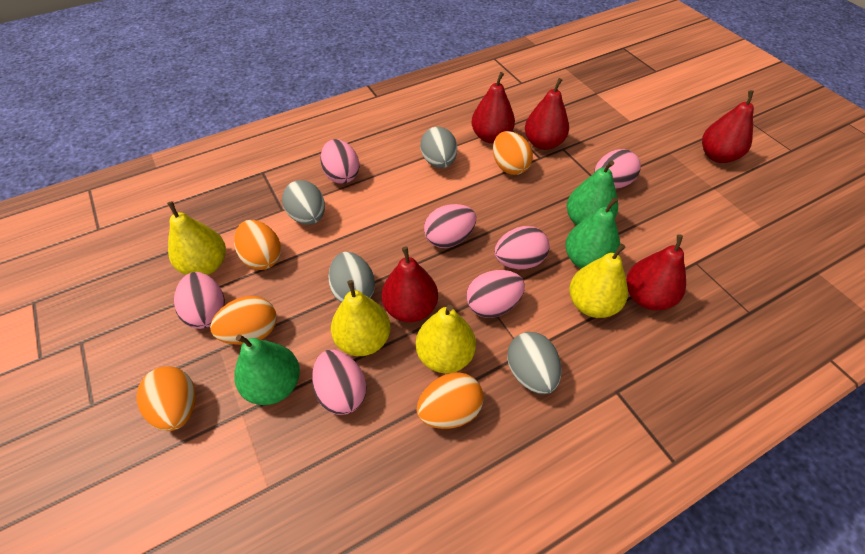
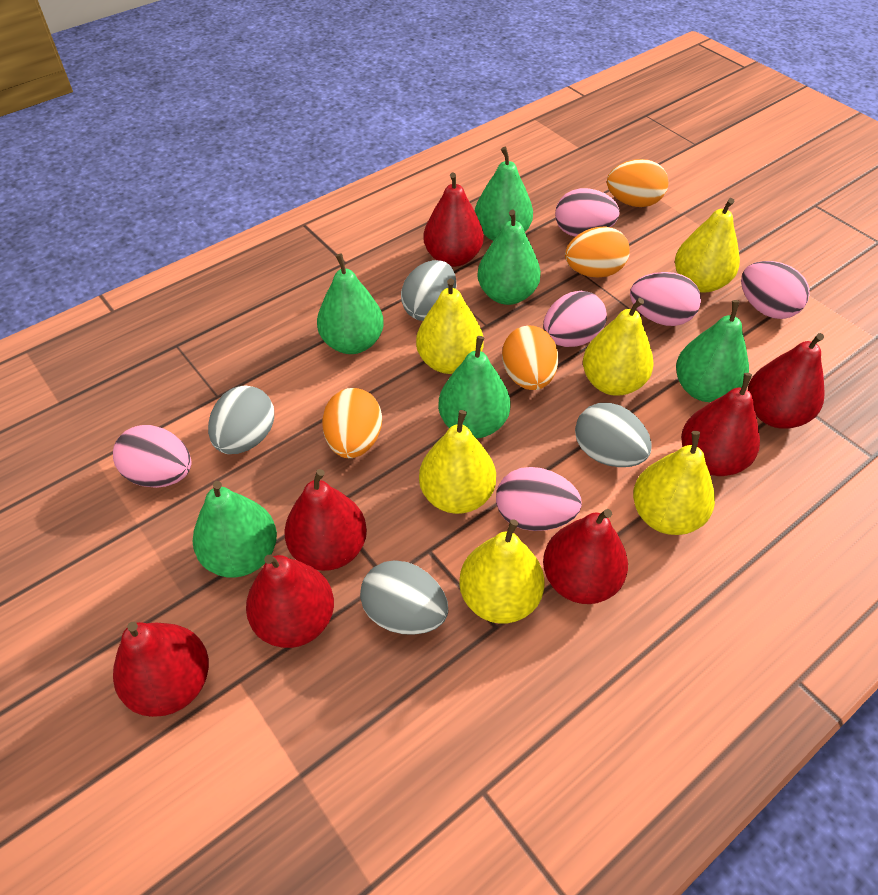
green pear: 3 -> 6
orange egg: 5 -> 4
pink egg: 7 -> 6
red pear: 5 -> 7
yellow pear: 4 -> 6

